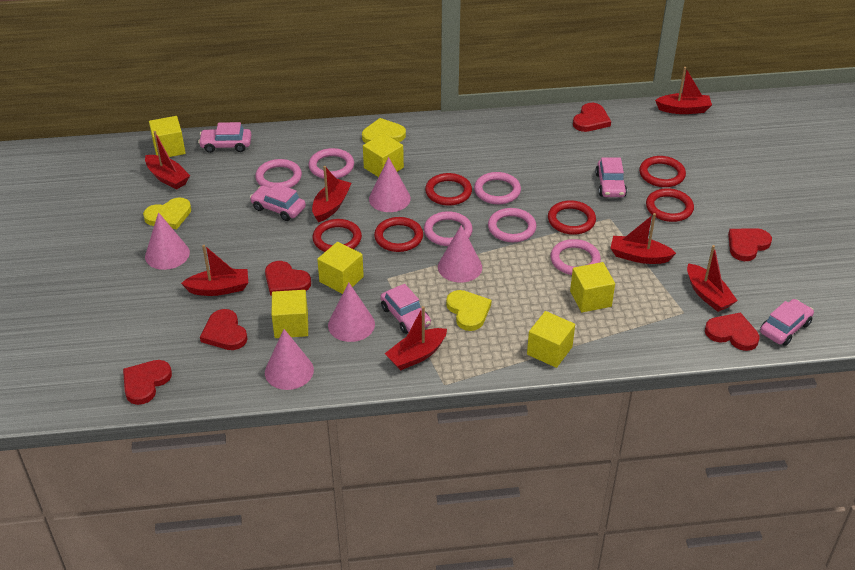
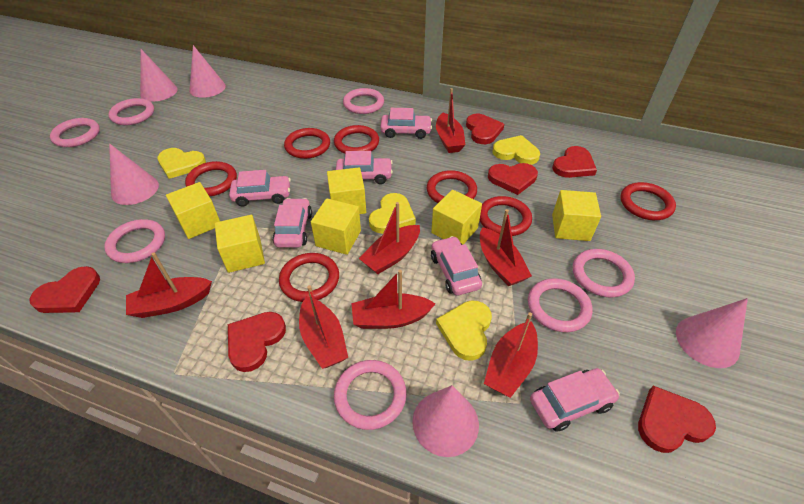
pink car: 5 -> 6
pink ring: 6 -> 7
red ring: 6 -> 7
yellow heart: 3 -> 4

